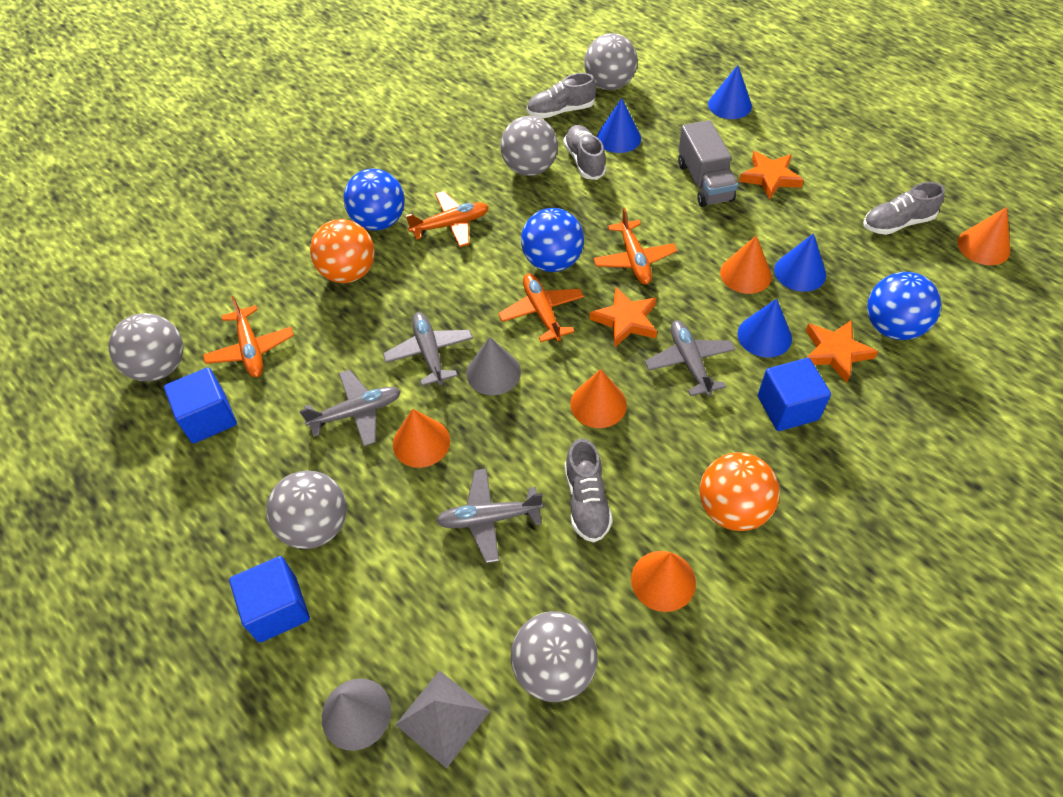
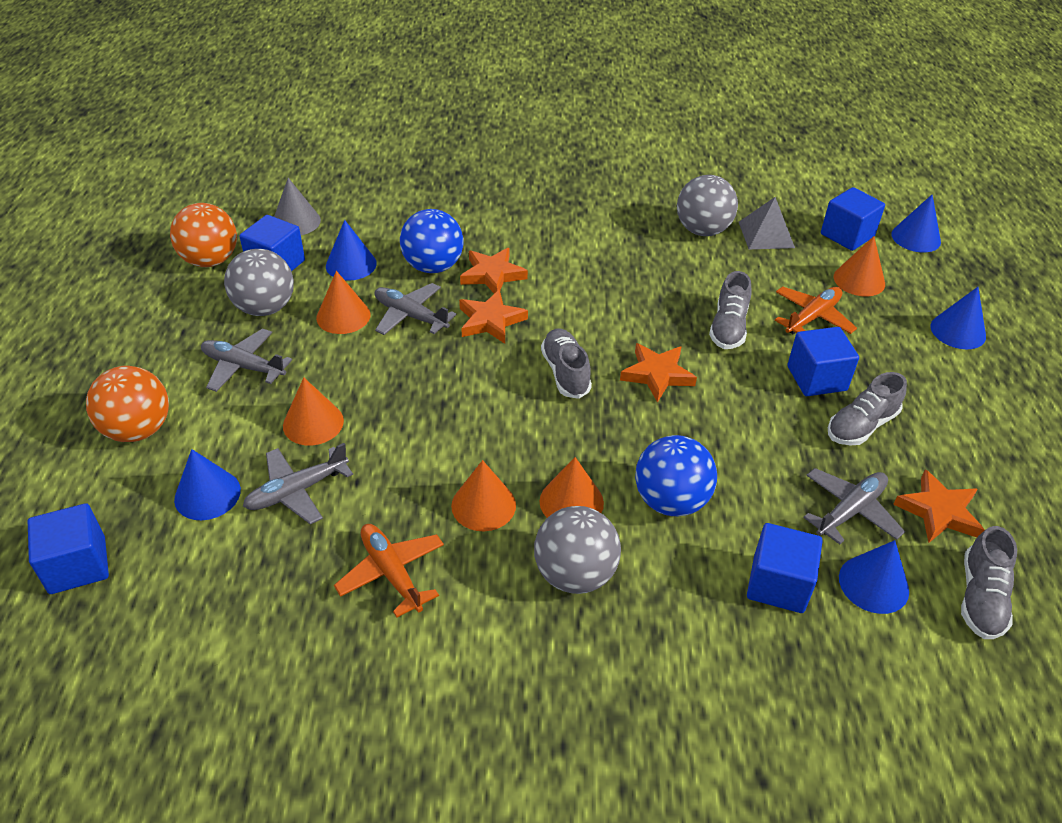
blue ball: 3 -> 2
blue cone: 4 -> 5
blue cube: 3 -> 5
grey ball: 5 -> 3
grey cone: 2 -> 1
grey truck: 1 -> 0
orange plane: 4 -> 2
orange star: 3 -> 4

